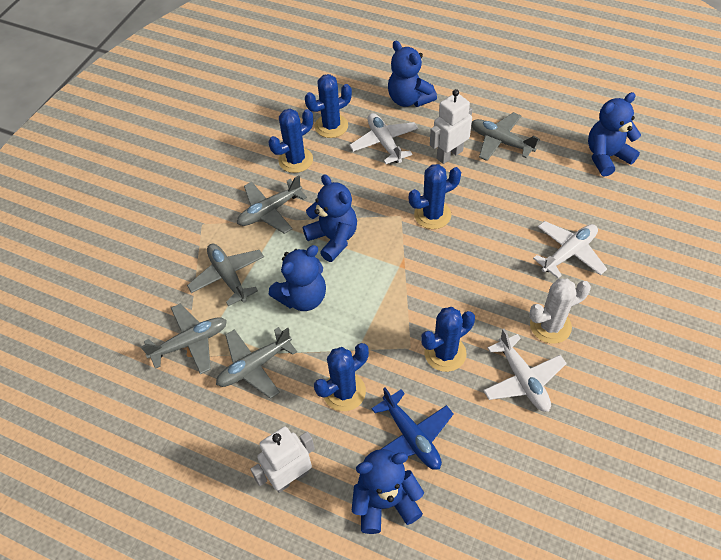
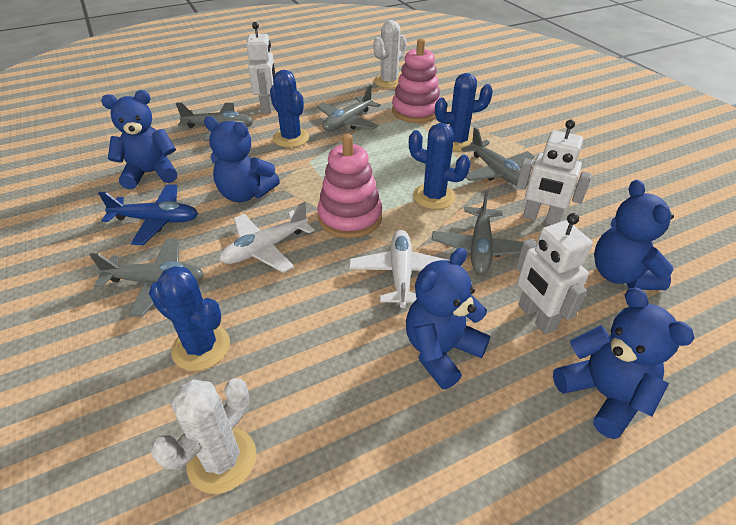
blue cactus: 5 -> 4
pink stacking toy: 0 -> 2
white cactus: 1 -> 2
white plane: 3 -> 2
white robot: 2 -> 3

